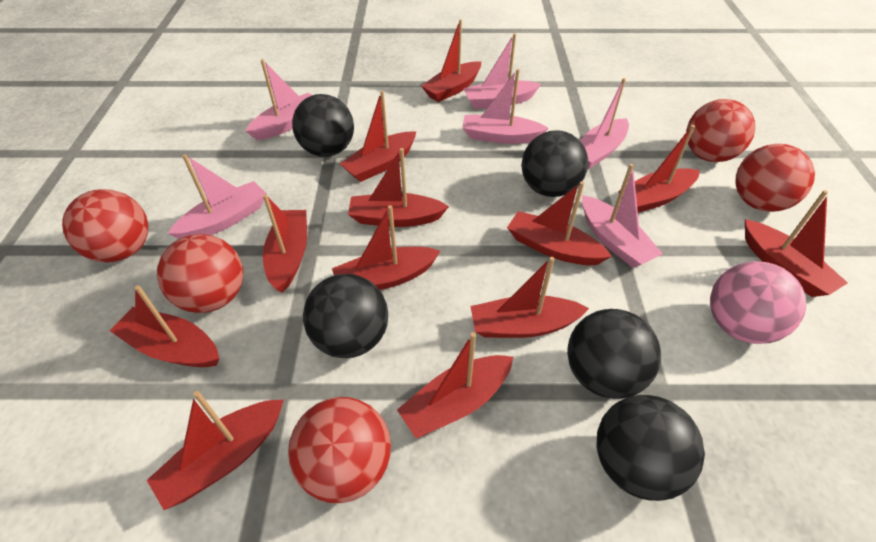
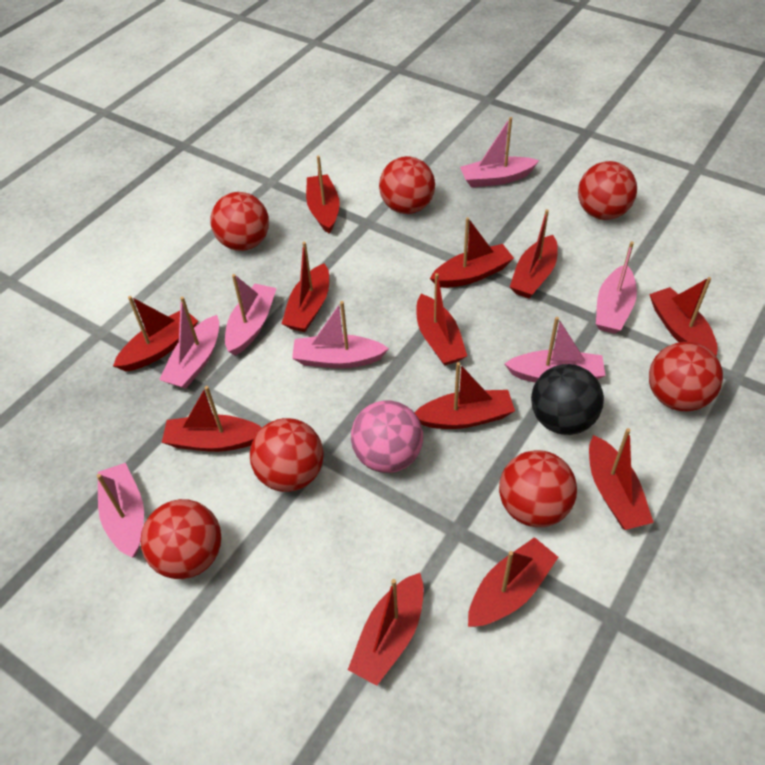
black ball: 5 -> 1
pink boat: 6 -> 7
red ball: 5 -> 7

